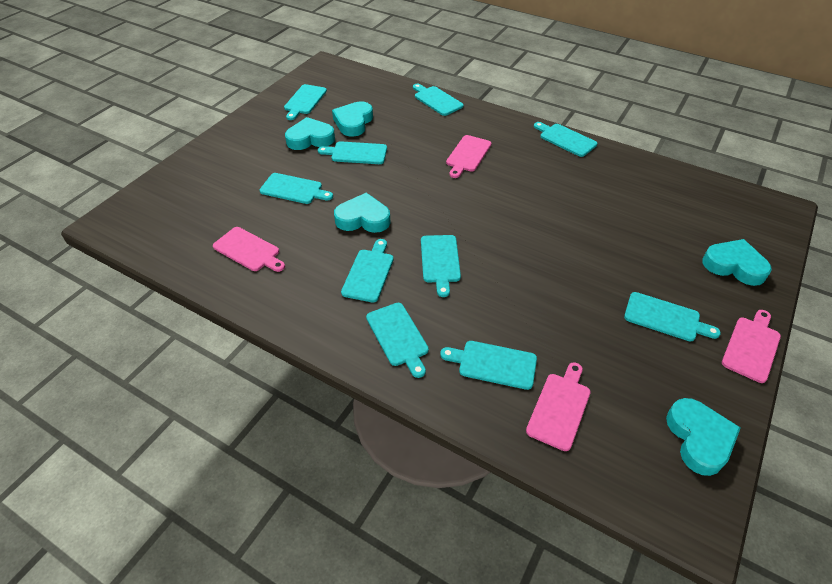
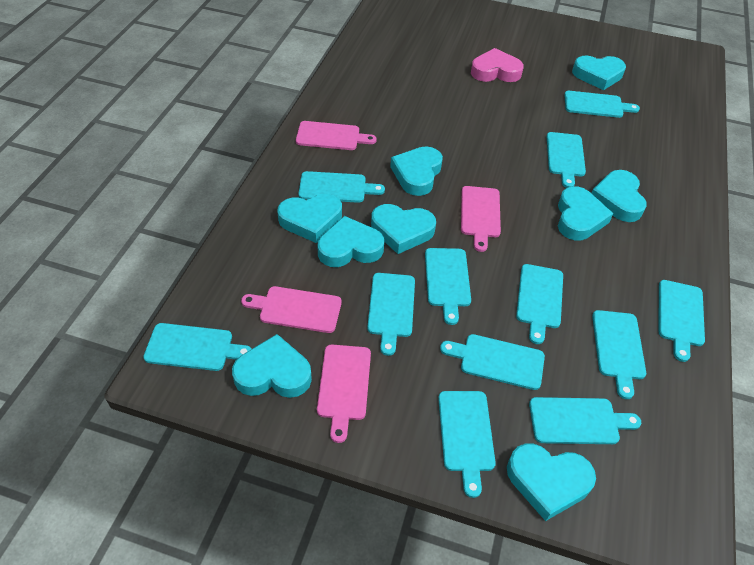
pink heart: 0 -> 1
turquoise cutting board: 10 -> 12
turquoise heart: 5 -> 9

